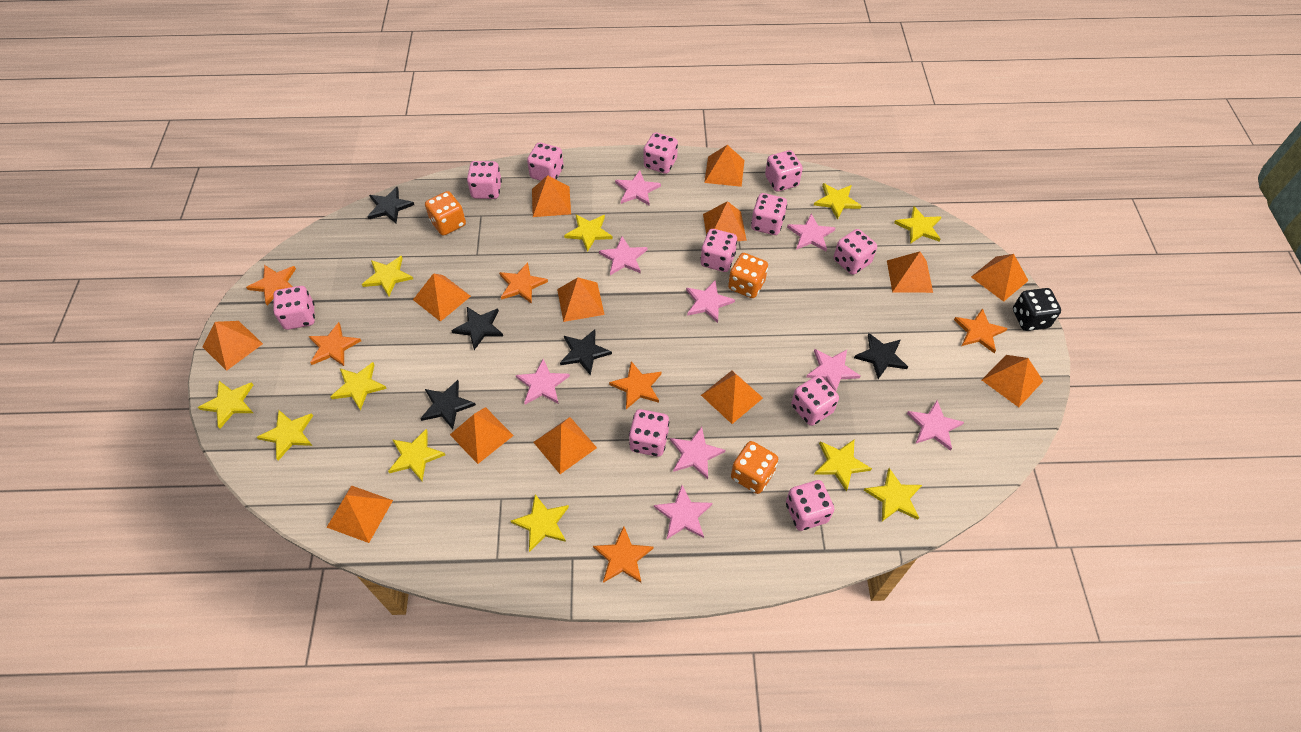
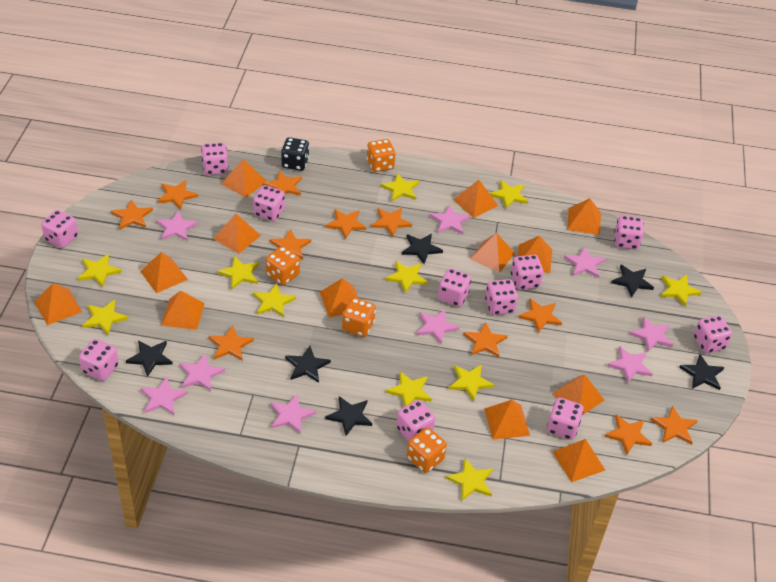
black star: 5 -> 6
orange dice: 3 -> 4
orange star: 6 -> 11

